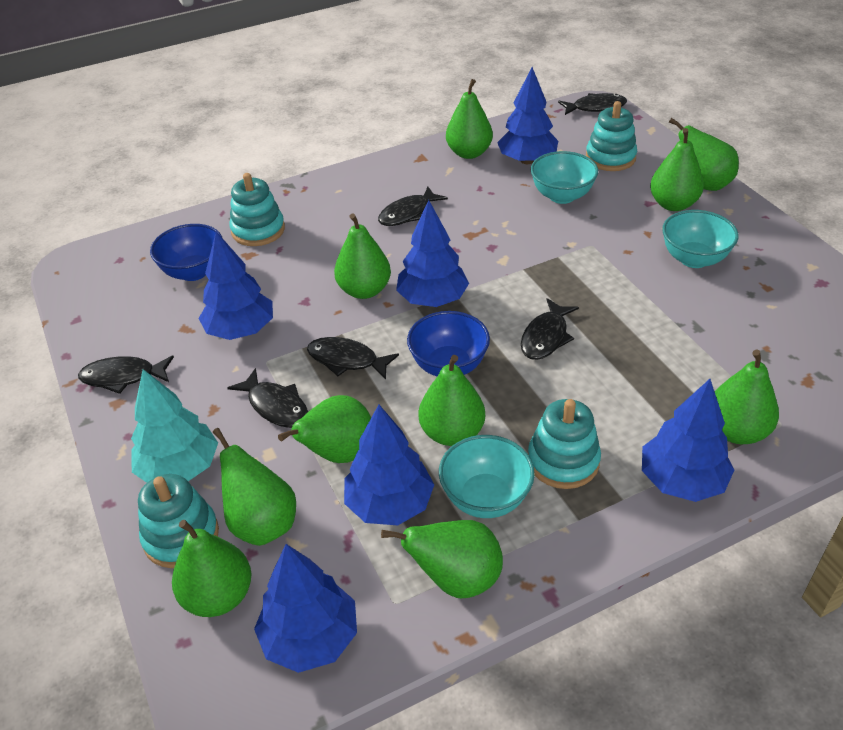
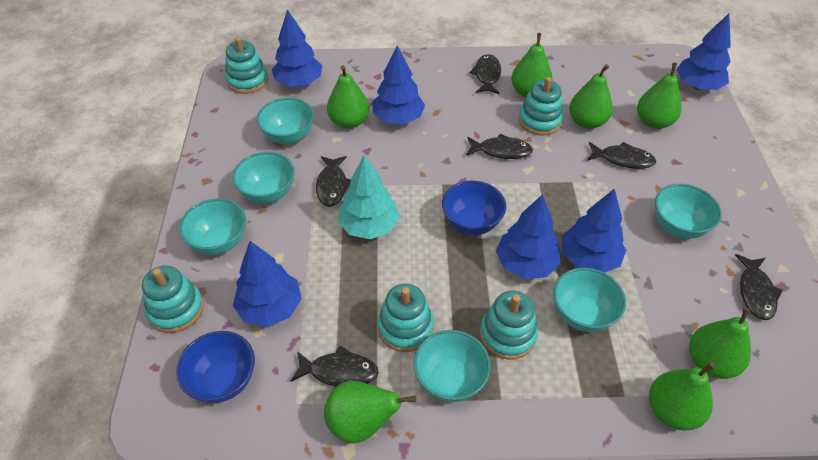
green pear: 10 -> 7
turquoise bowl: 3 -> 6
turquoise stacking toy: 4 -> 5

